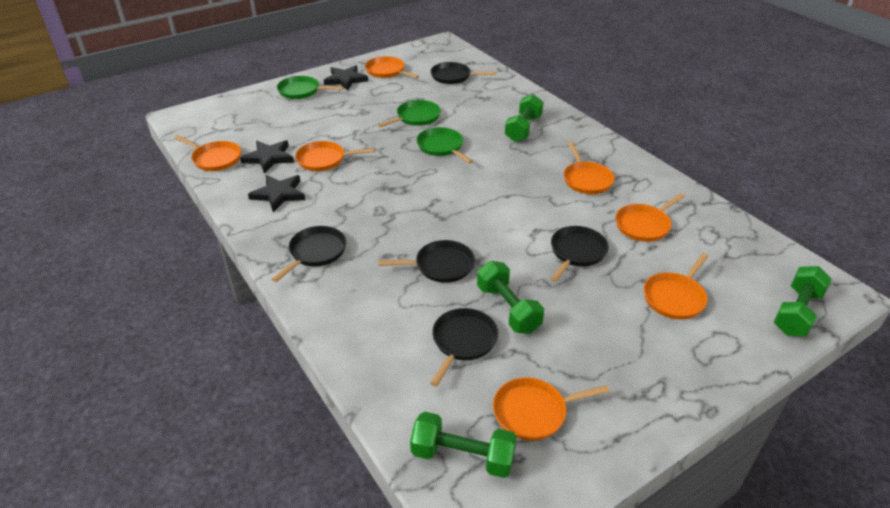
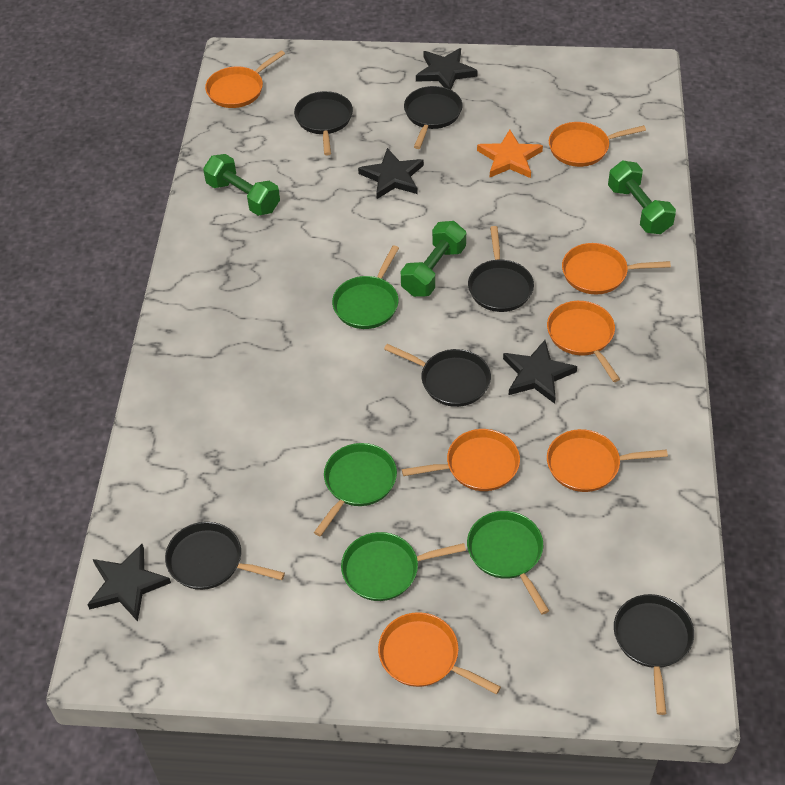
black pan: 5 -> 6
black star: 3 -> 4
green dumbbell: 4 -> 3
green pan: 3 -> 4
orange star: 0 -> 1

